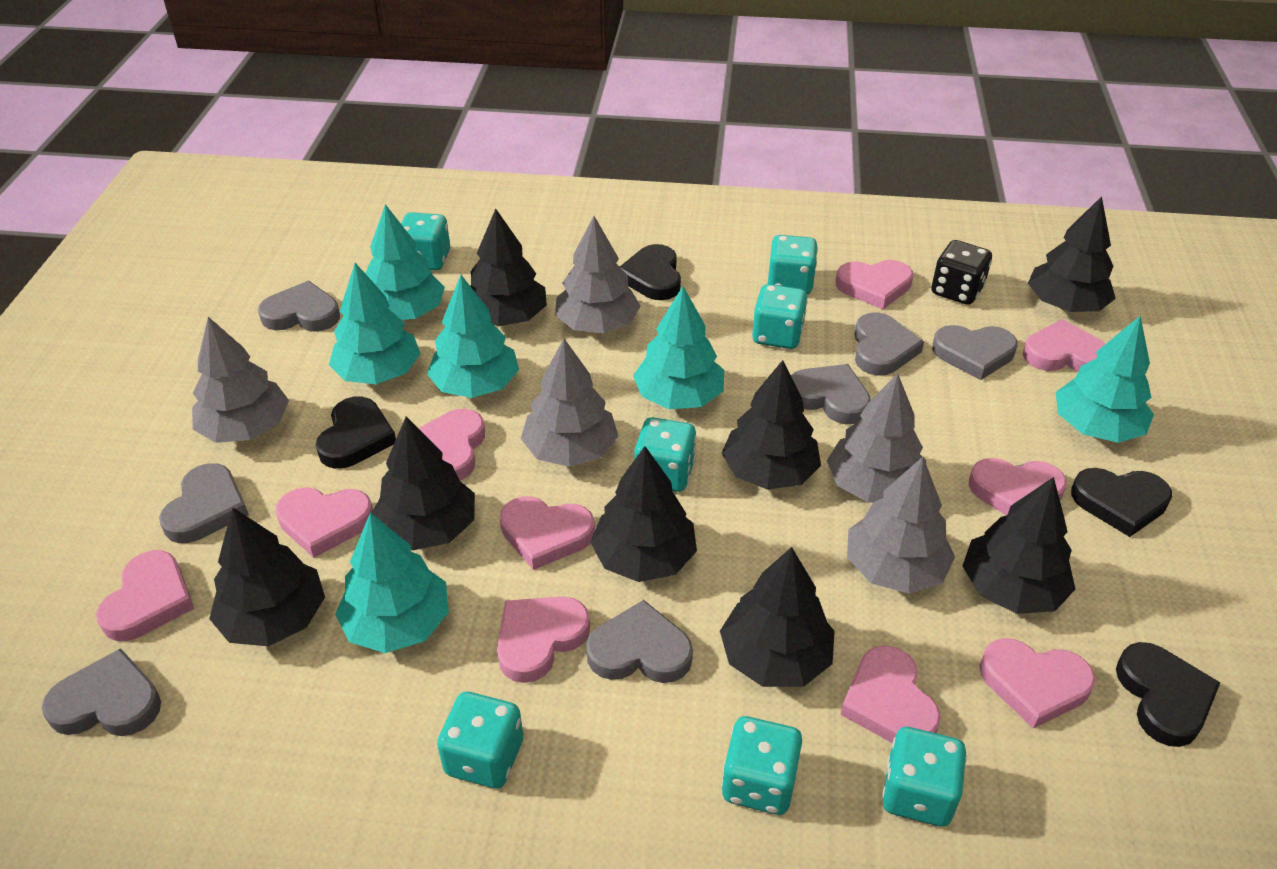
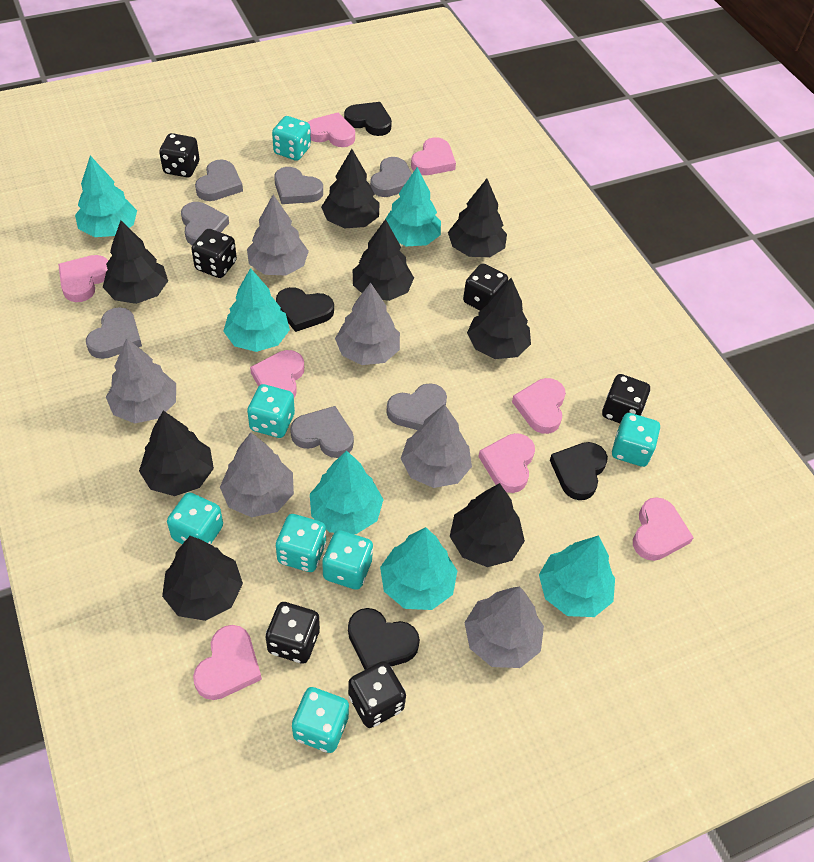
black dice: 1 -> 6
grey tree: 5 -> 6
pink heart: 10 -> 8

